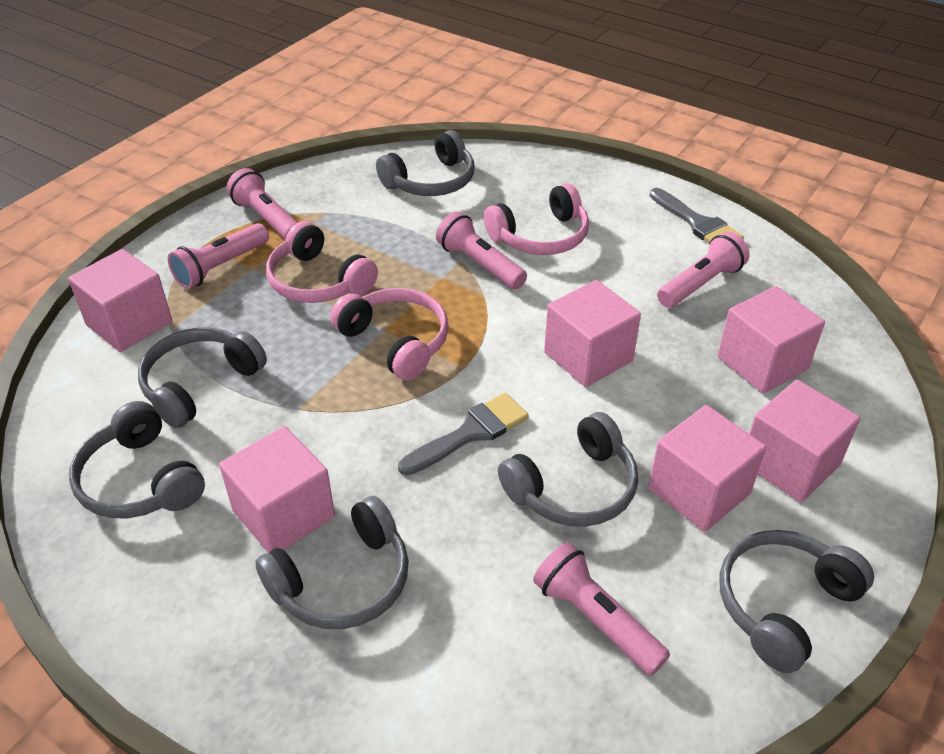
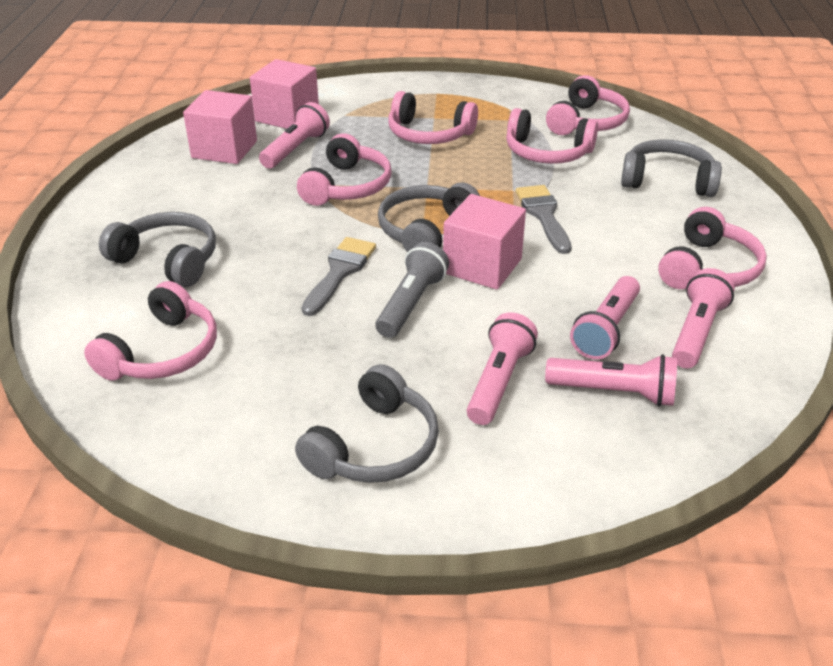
grey flashlight: 0 -> 1
grey headphones: 6 -> 4
pink cube: 6 -> 3
pink headphones: 3 -> 6

